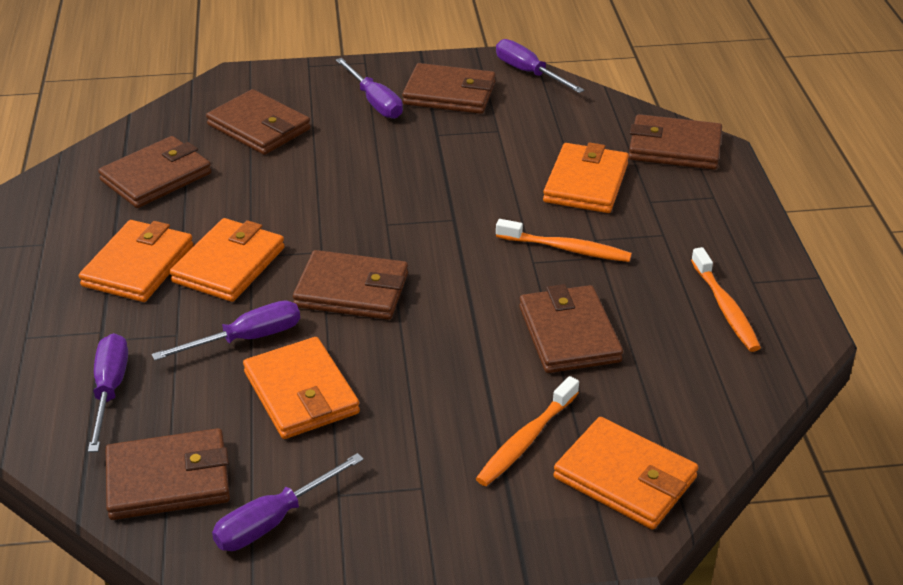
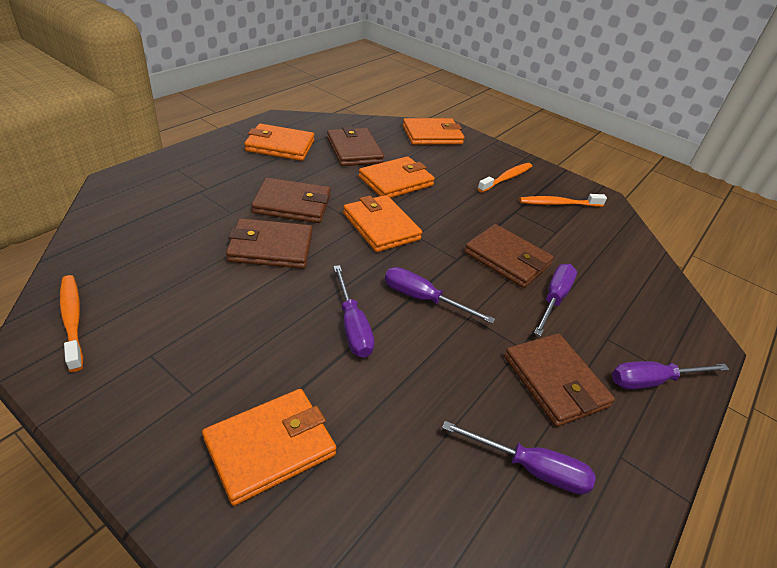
brown wallet: 7 -> 5

